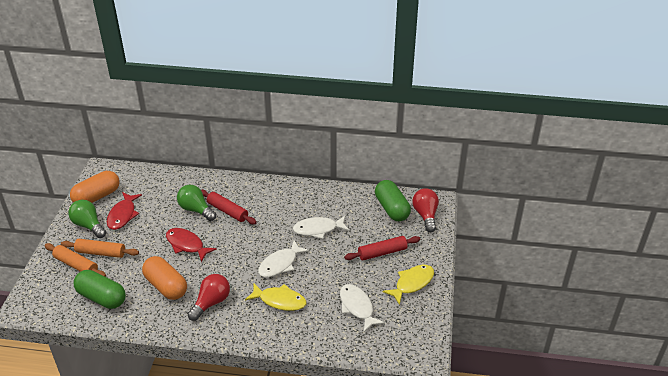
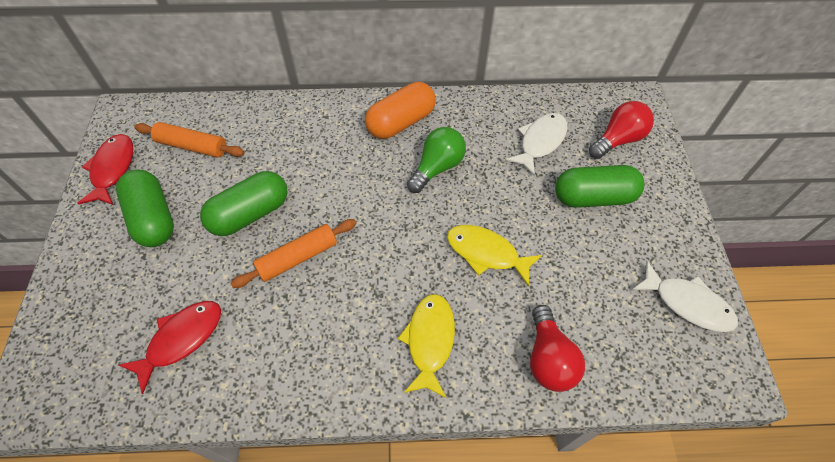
green capsule: 2 -> 3
green light bulb: 2 -> 1
orange capsule: 2 -> 1
red rolling pin: 2 -> 0
white fish: 3 -> 2

